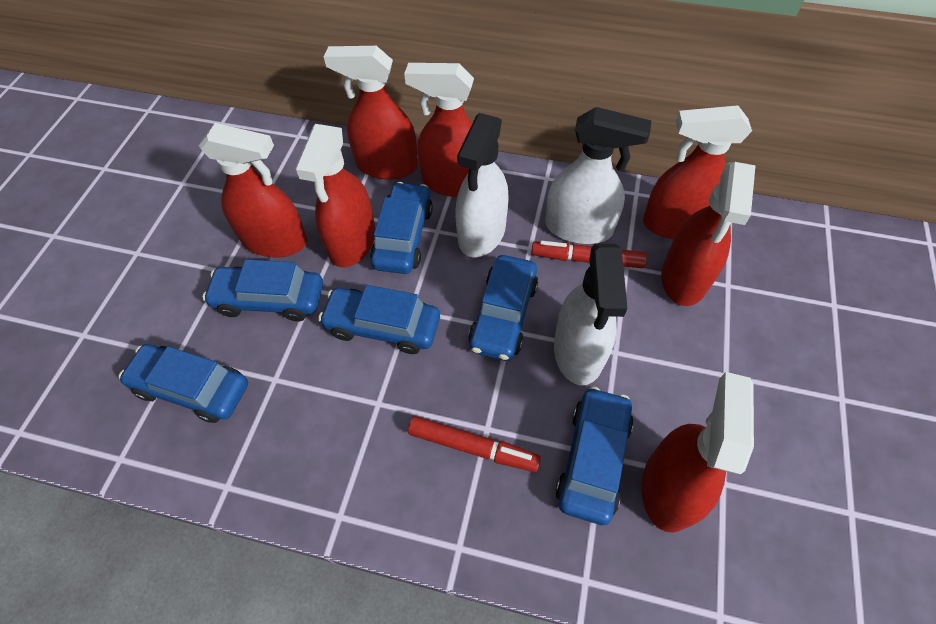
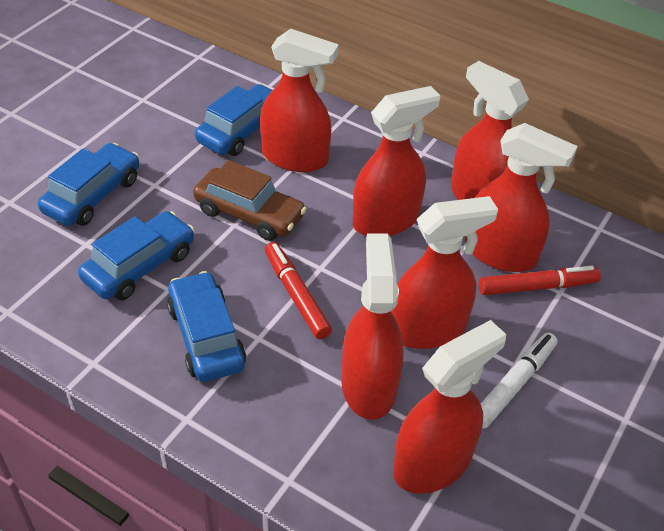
blue car: 6 -> 4
brown car: 0 -> 1
white marker: 0 -> 1
white spray bottle: 3 -> 0

